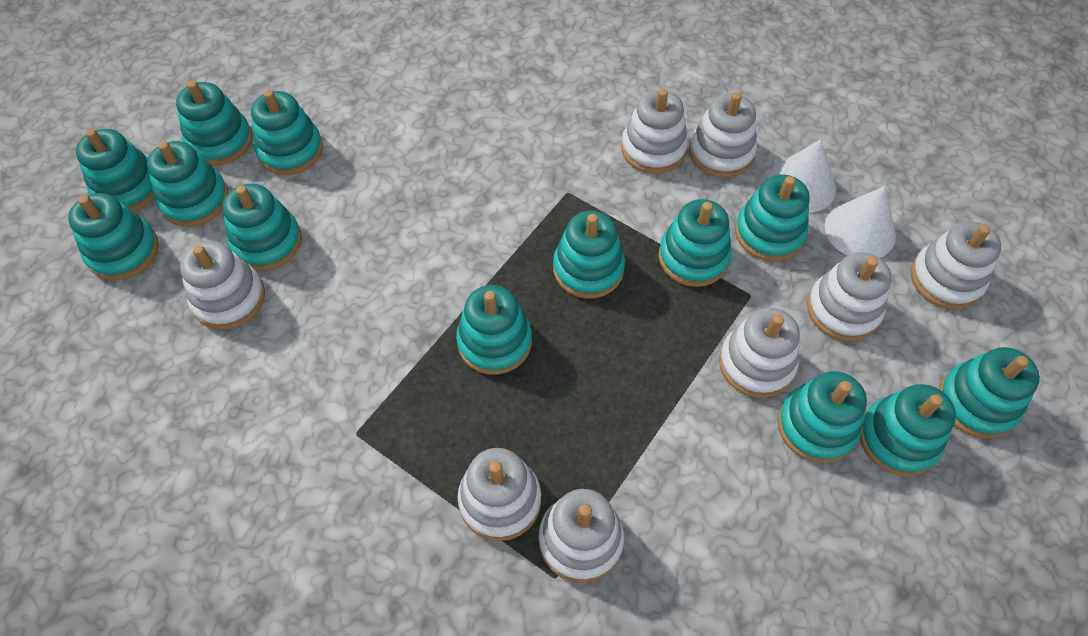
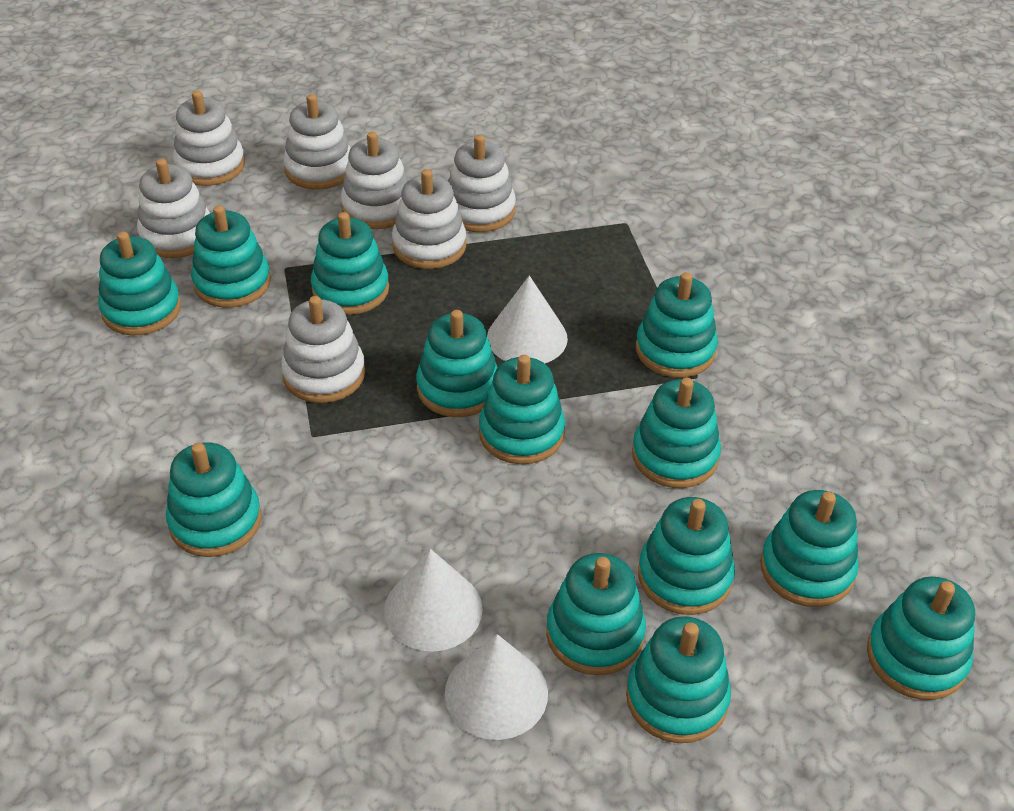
white cone: 2 -> 3
white stacking toy: 8 -> 7

